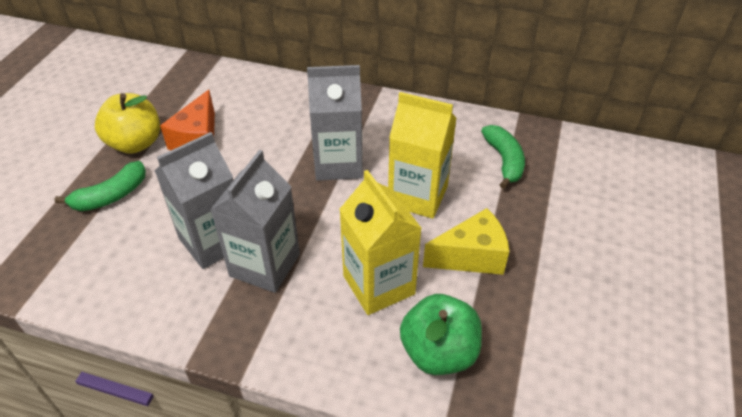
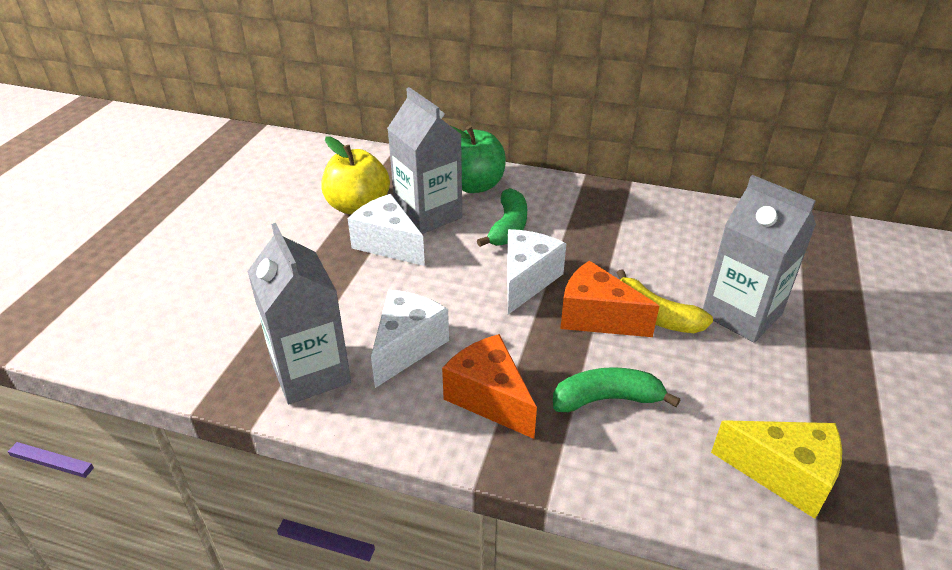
orange cheese: 1 -> 2
white cheese: 0 -> 3
yellow banana: 0 -> 1
yellow carton: 2 -> 0

